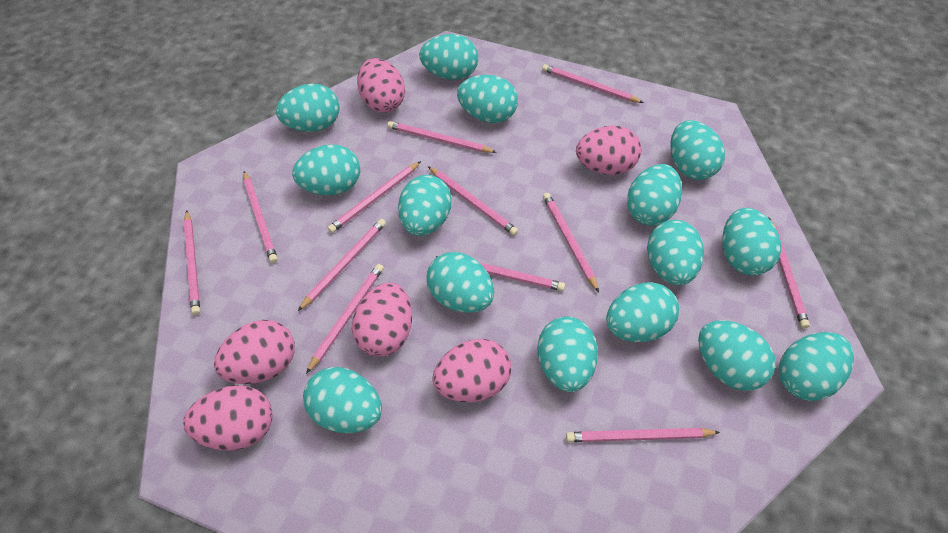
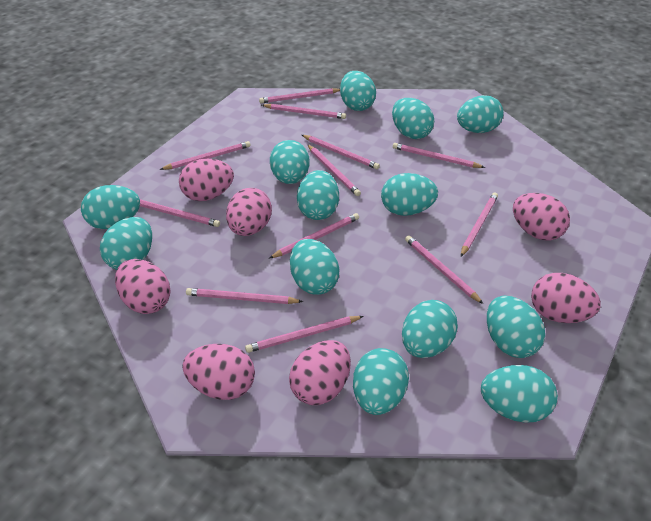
pink egg: 6 -> 7
turquoise egg: 15 -> 13

